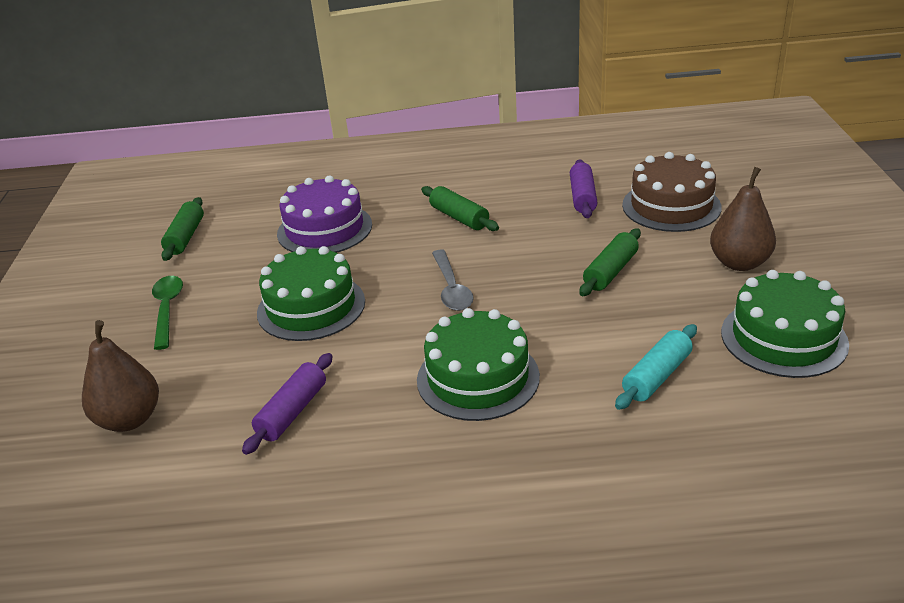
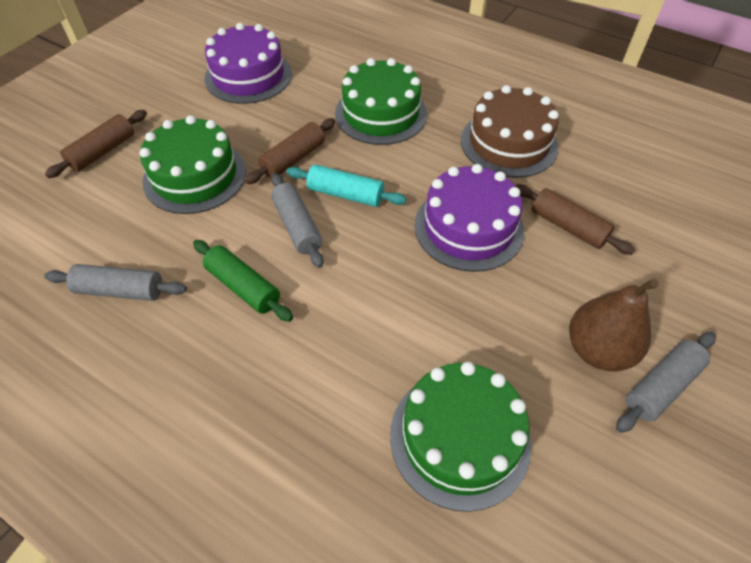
brown pear: 2 -> 1
brown rolling pin: 0 -> 3
green rolling pin: 3 -> 1
green spoon: 1 -> 0
grey rolling pin: 0 -> 3
grey spoon: 1 -> 0
purple cake: 1 -> 2
purple rolling pin: 2 -> 0

